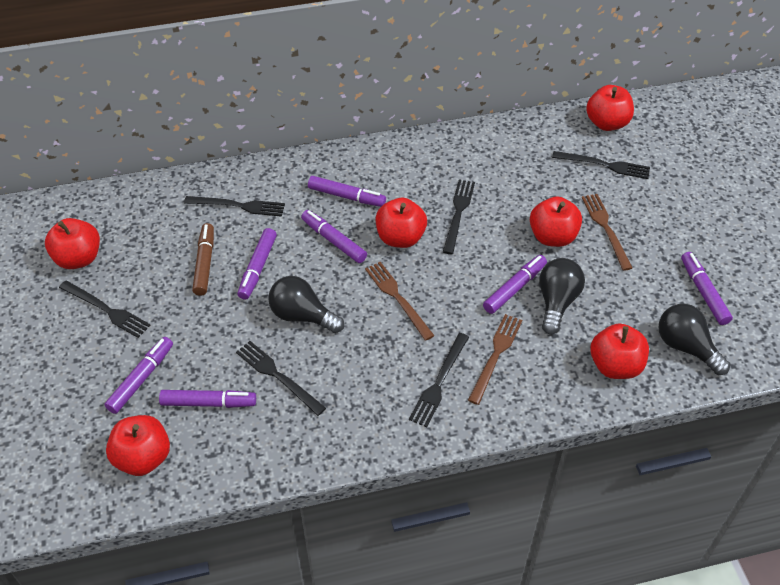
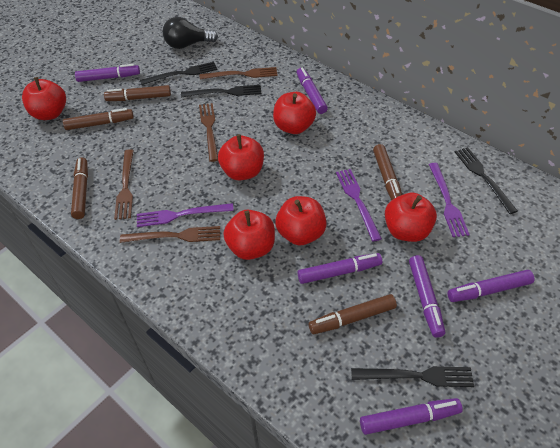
black fork: 6 -> 4
black light bulb: 3 -> 1
brown fork: 3 -> 4
brown marker: 1 -> 5
purple fork: 0 -> 3
purple marker: 7 -> 6

